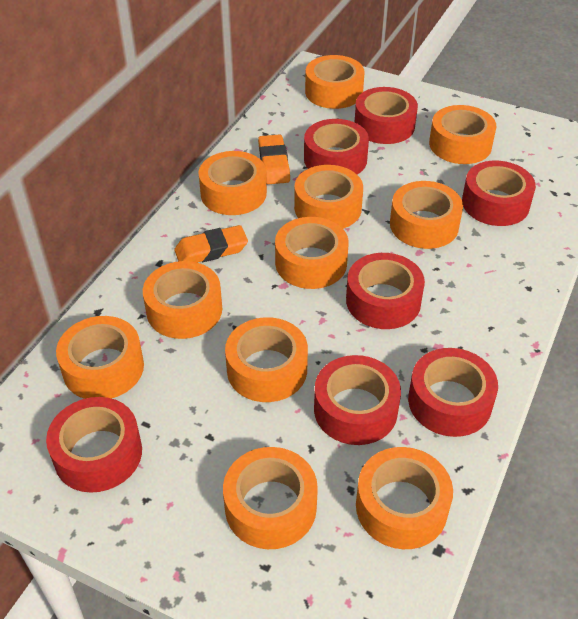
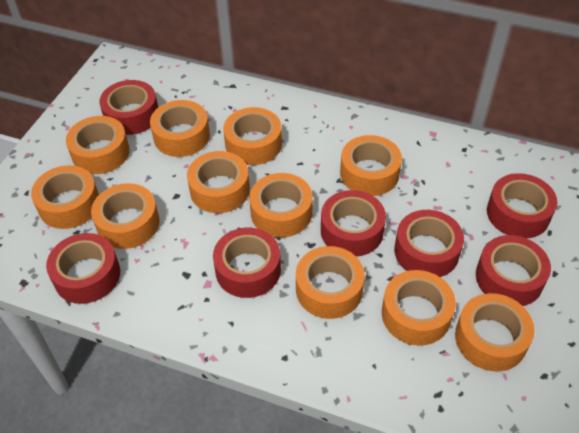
orange eraser: 2 -> 0

